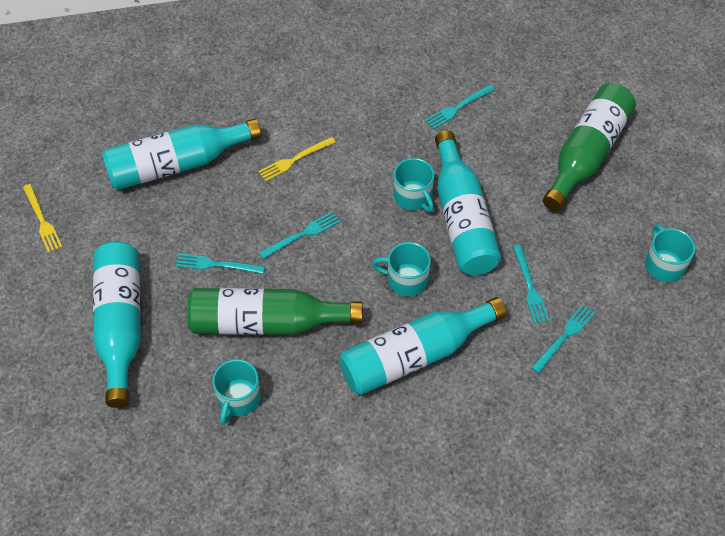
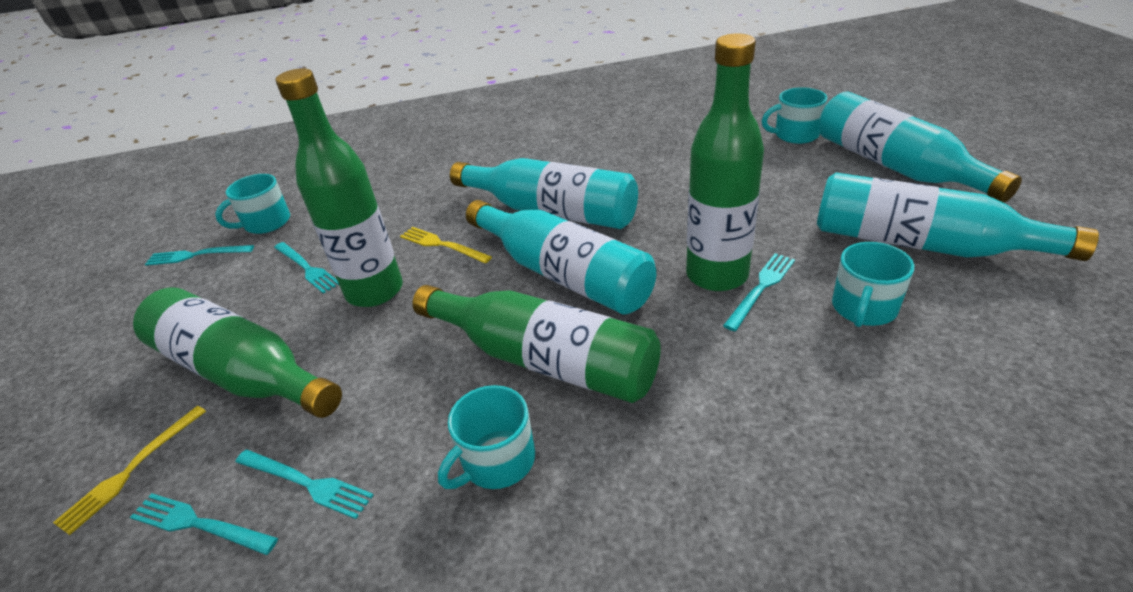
green bottle: 2 -> 4

